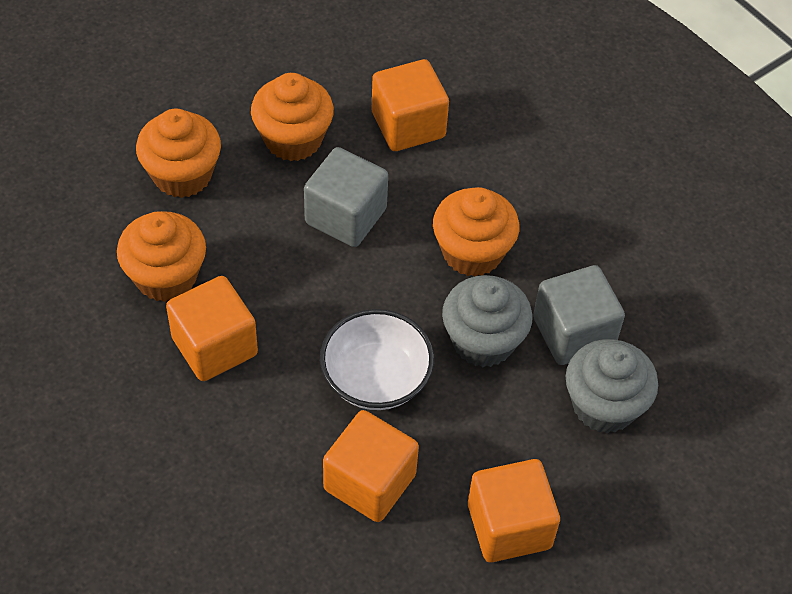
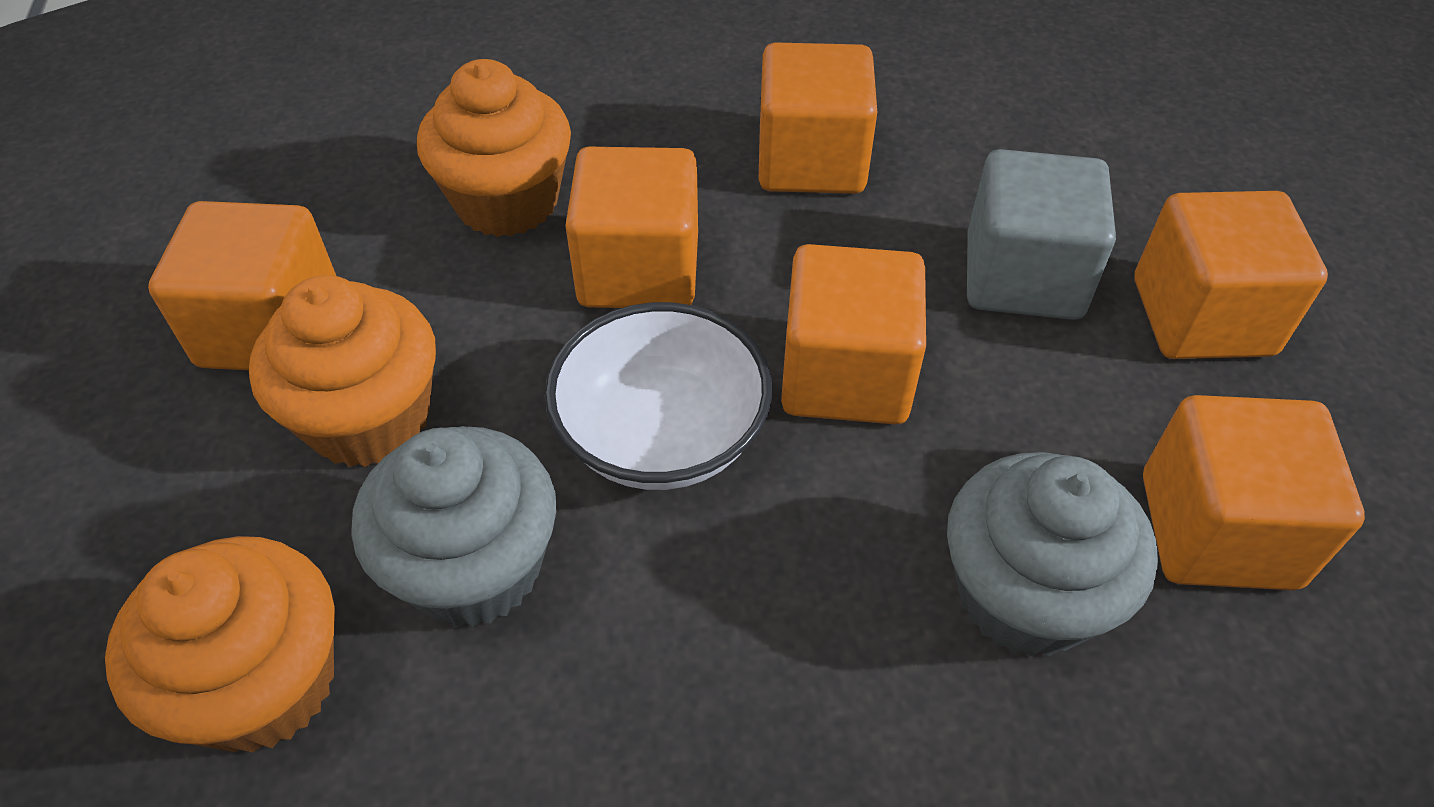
grey cube: 2 -> 1
orange cube: 4 -> 6
orange cupcake: 4 -> 3

